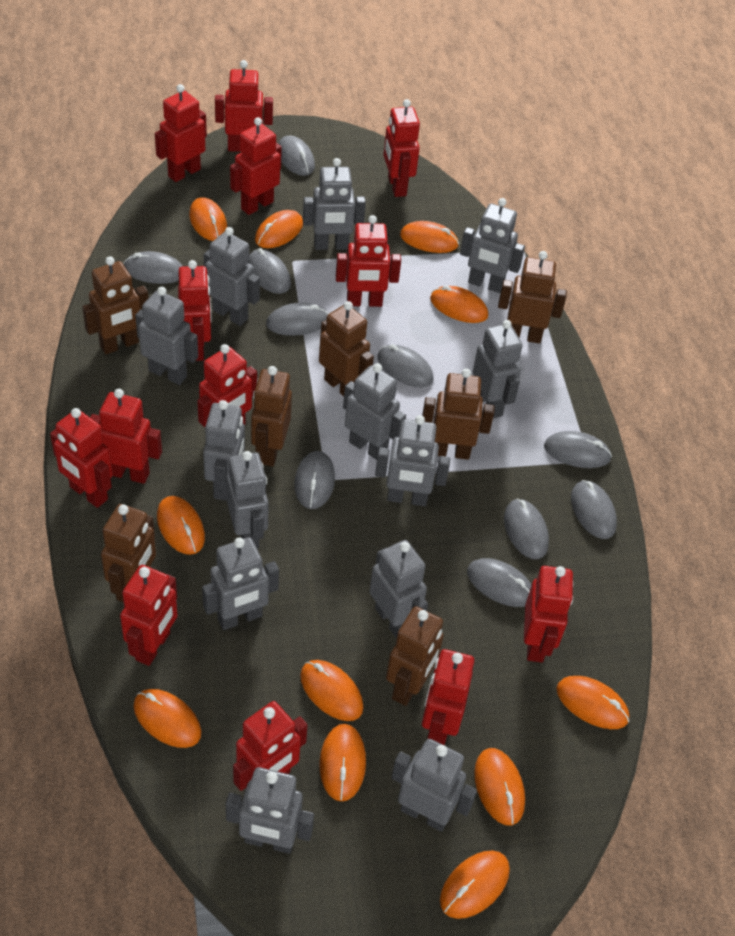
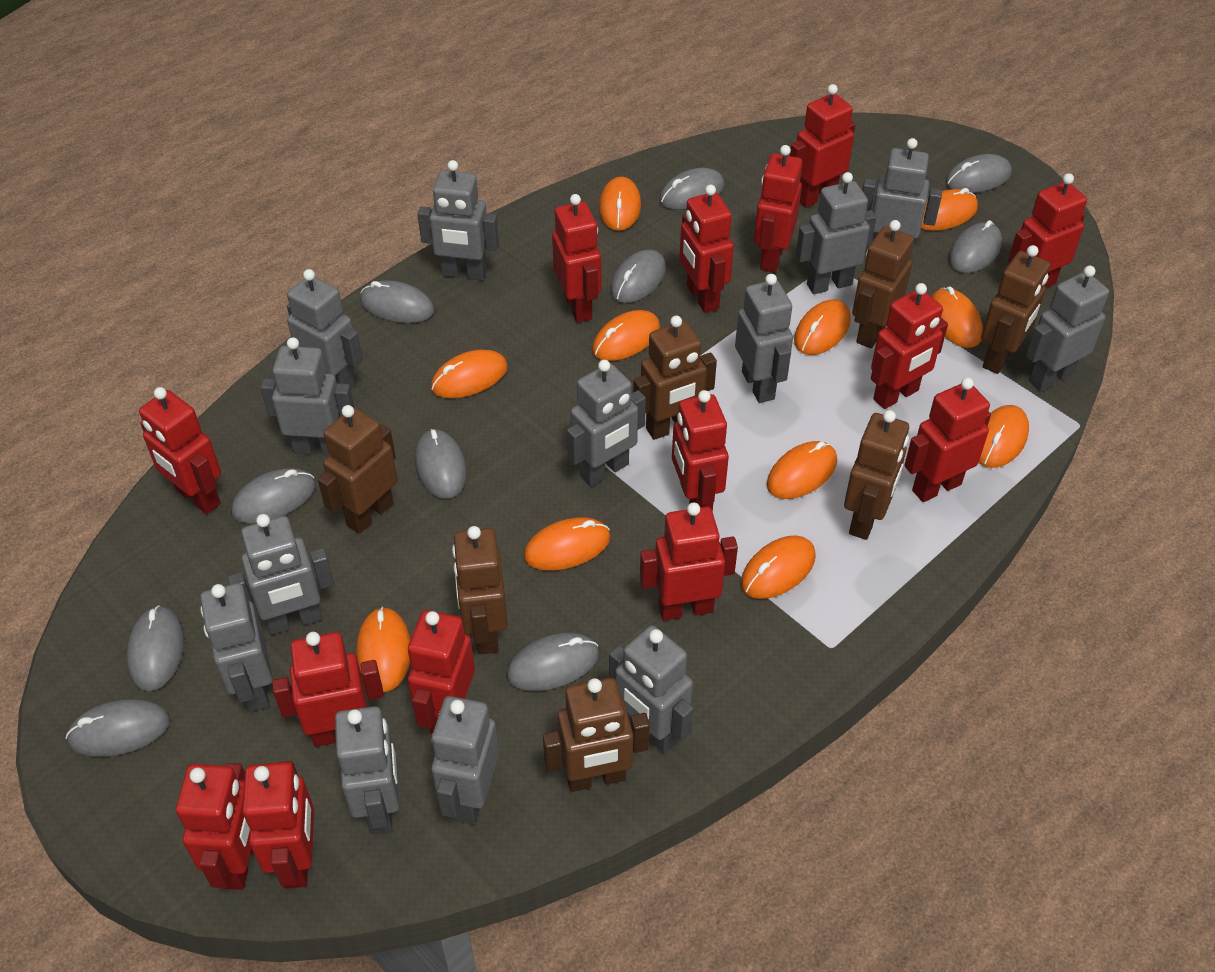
red robot: 13 -> 14

